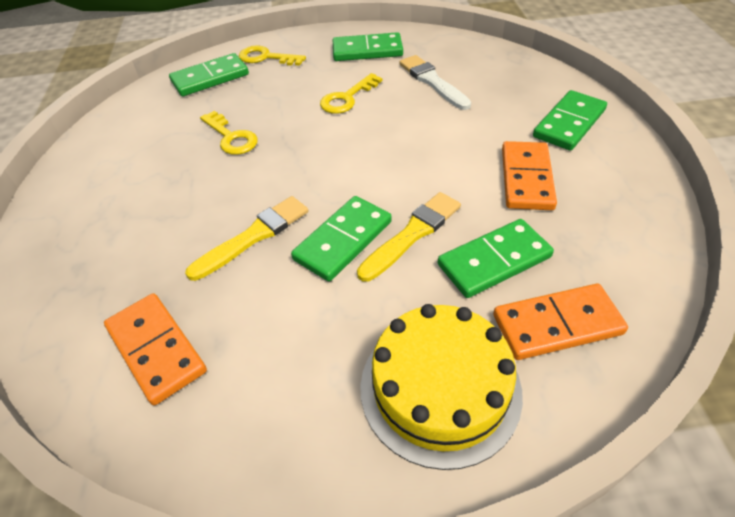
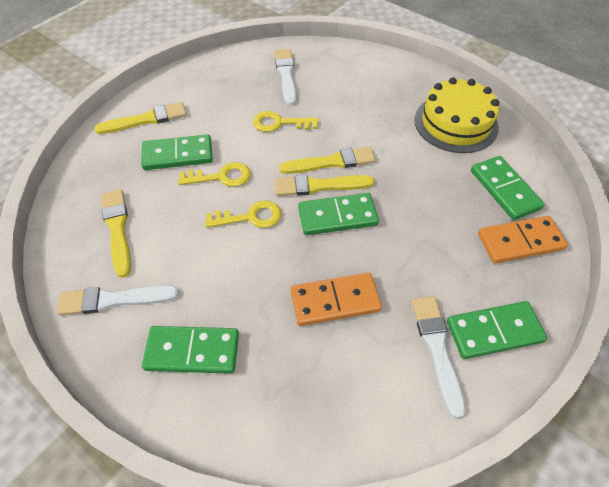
orange domino: 3 -> 2
white brush: 1 -> 3
yellow brush: 2 -> 4

